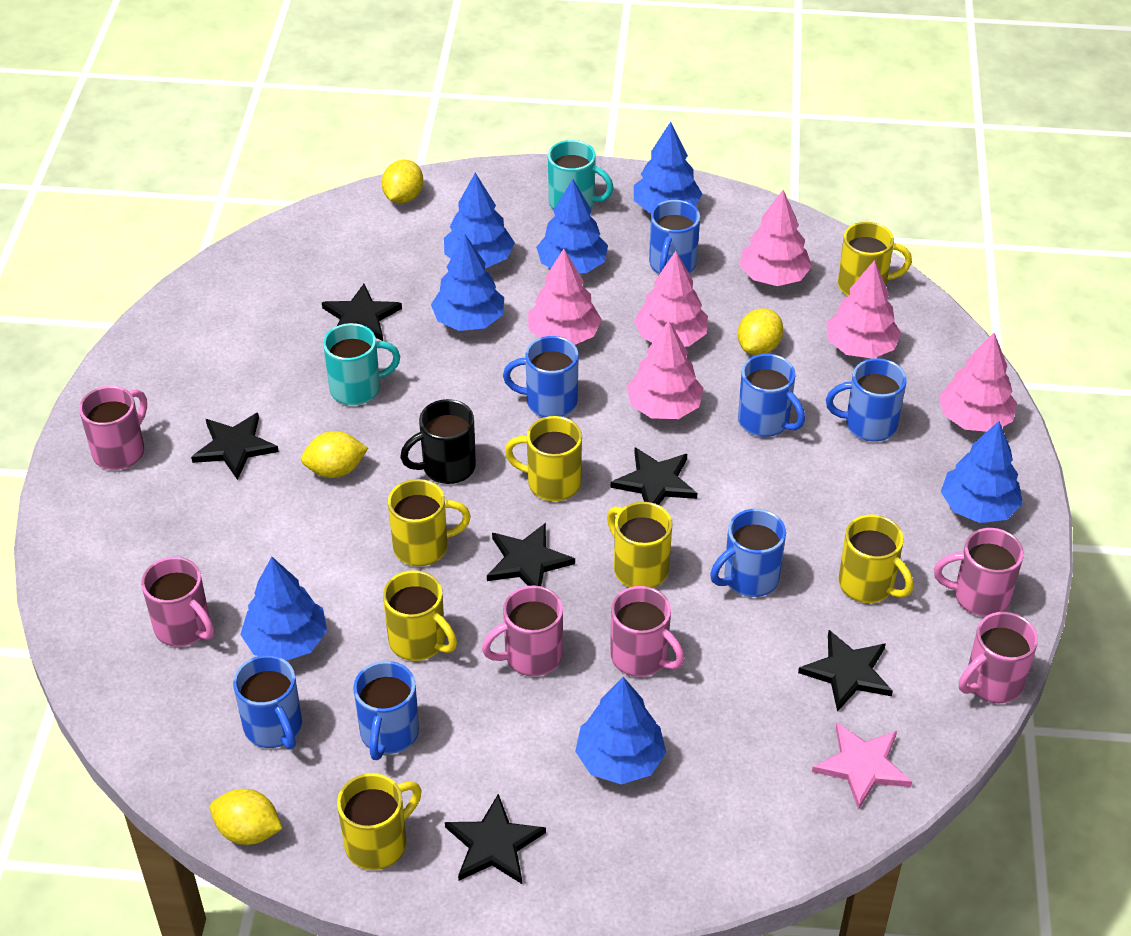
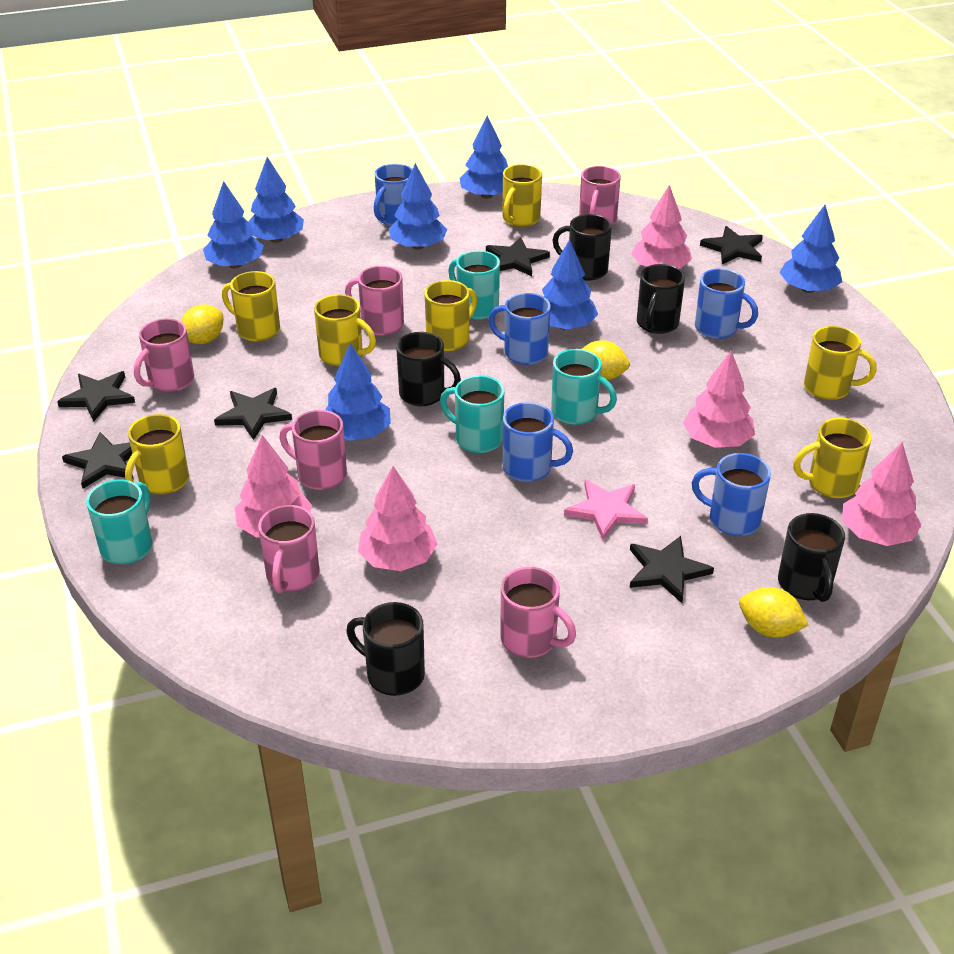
black mug: 1 -> 5
blue mug: 7 -> 5
pink tree: 6 -> 5
turquoise mug: 2 -> 4
yellow lemon: 4 -> 3

